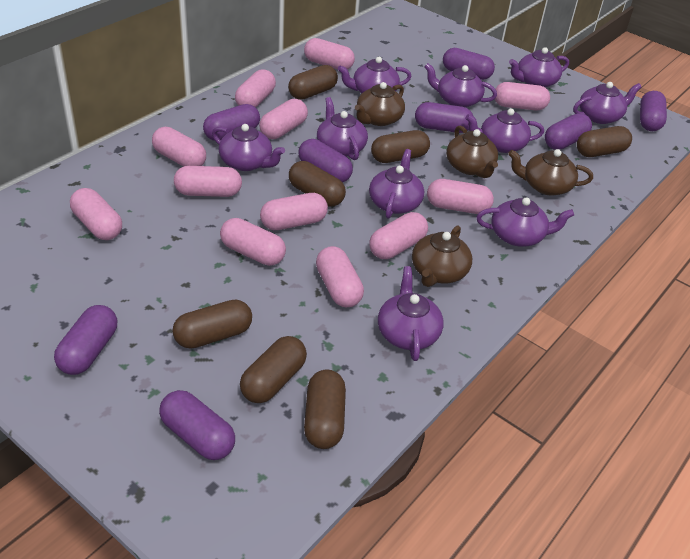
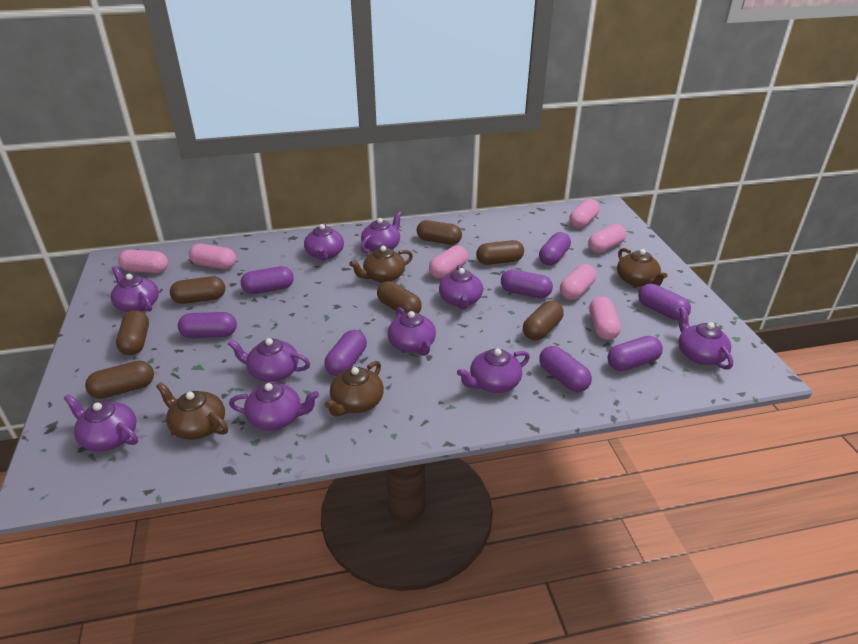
pink capsule: 12 -> 7

